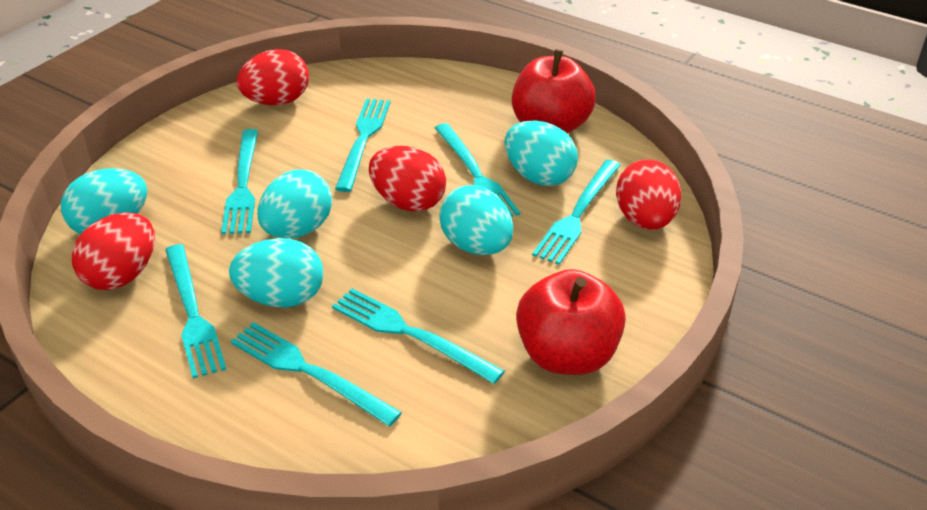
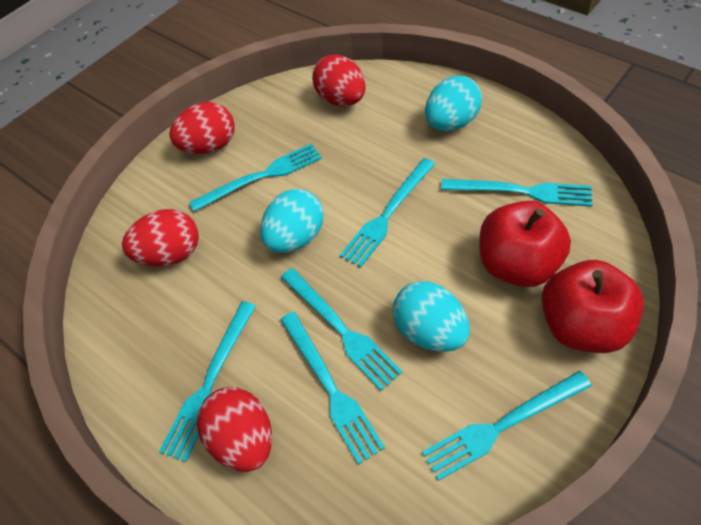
turquoise egg: 5 -> 3

